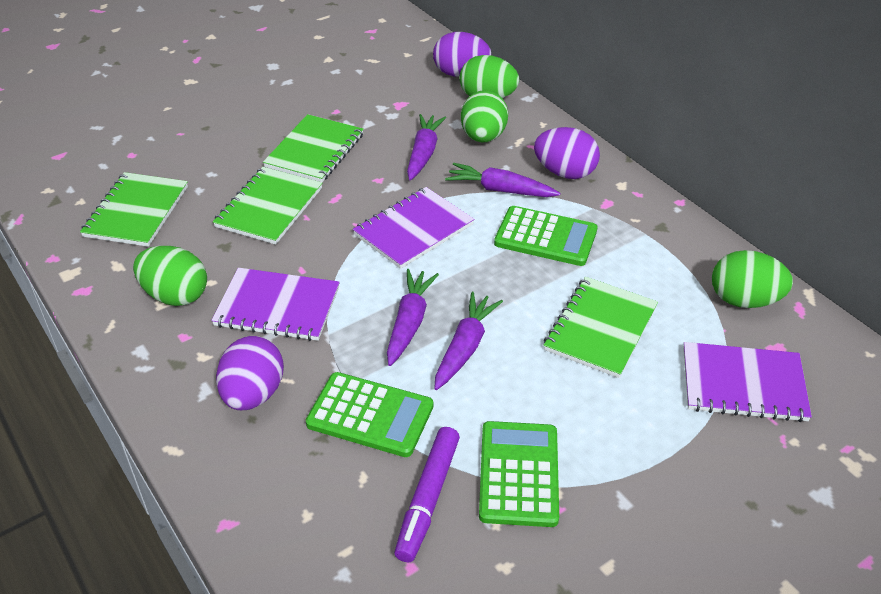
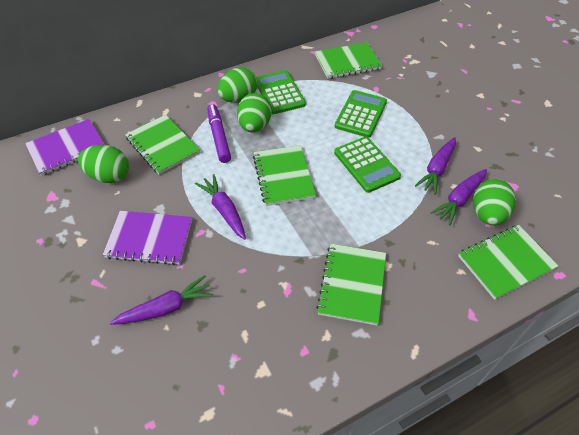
green notebook: 4 -> 5
purple egg: 3 -> 0
purple notebook: 3 -> 2

